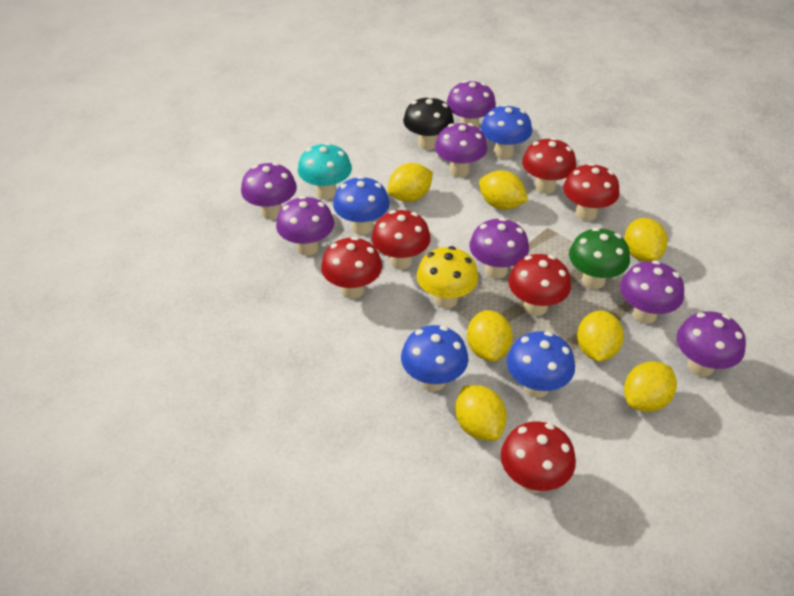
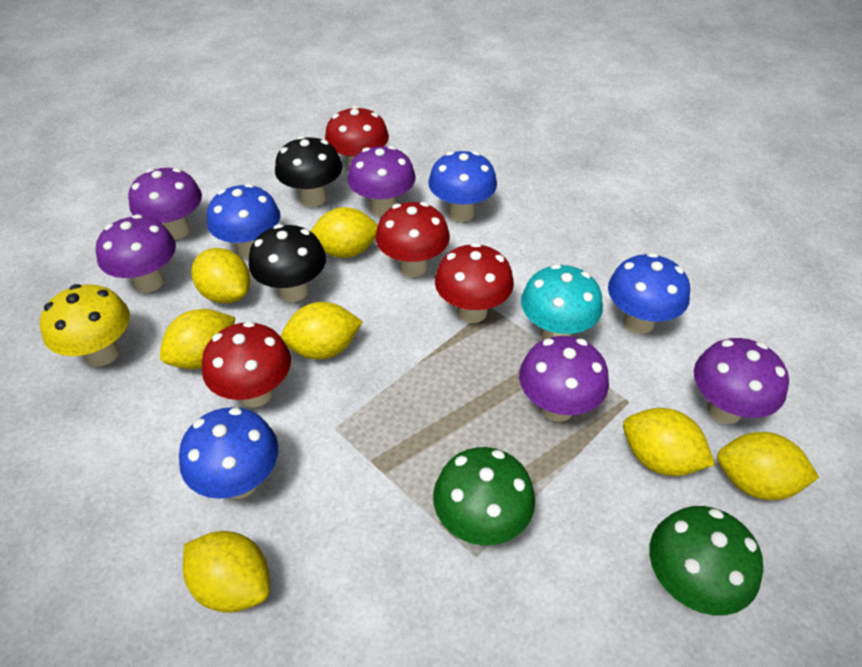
black mushroom: 1 -> 2
green mushroom: 1 -> 2
purple mushroom: 7 -> 5
red mushroom: 6 -> 4

